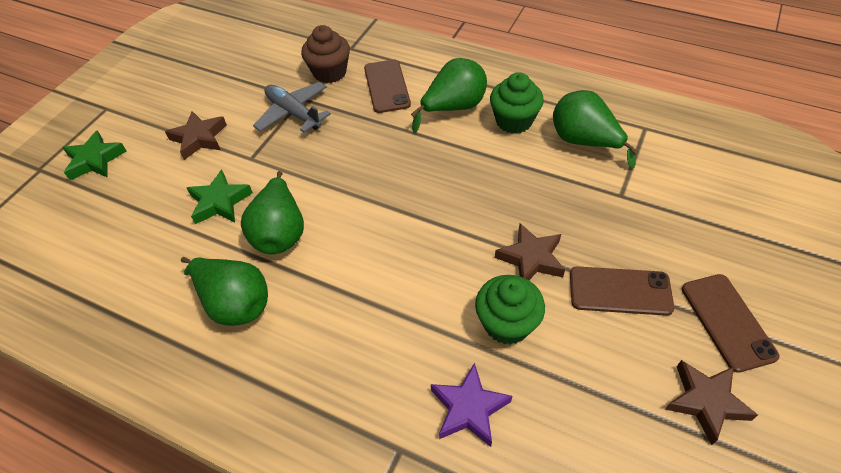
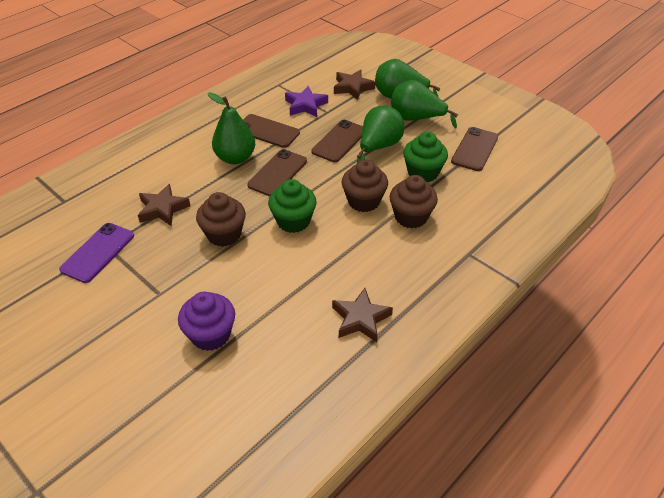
brown cupcake: 1 -> 3
brown phone: 3 -> 4
green star: 2 -> 0
grey plane: 1 -> 0
purple cupcake: 0 -> 1
purple phone: 0 -> 1

